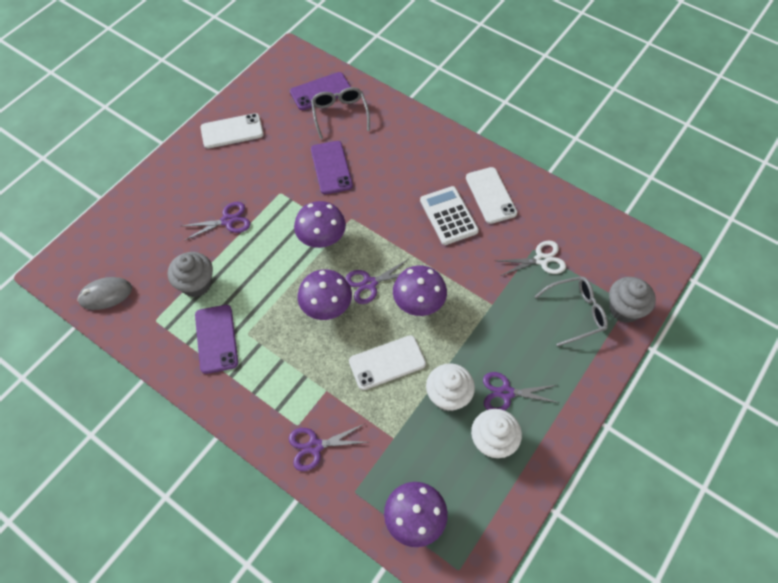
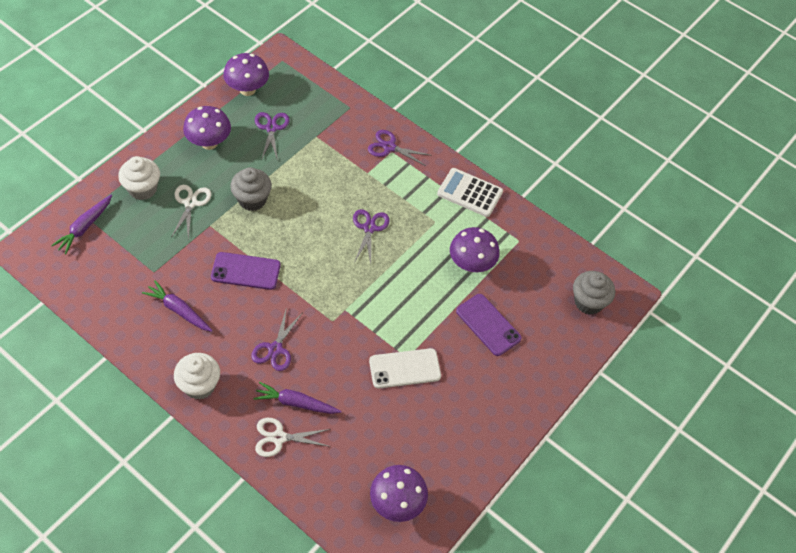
grey glasses: 2 -> 0
grey mouse: 1 -> 0
purple carrot: 0 -> 3
purple phone: 3 -> 2
white phone: 3 -> 1
white scissors: 1 -> 2

